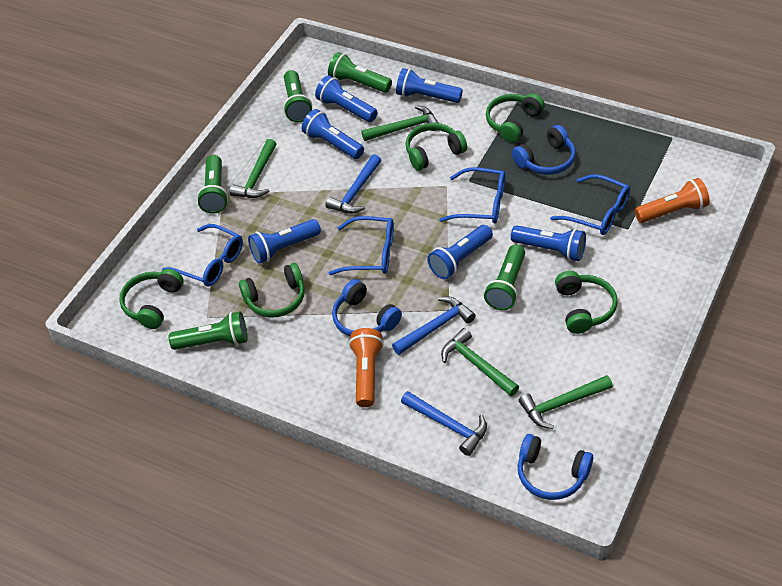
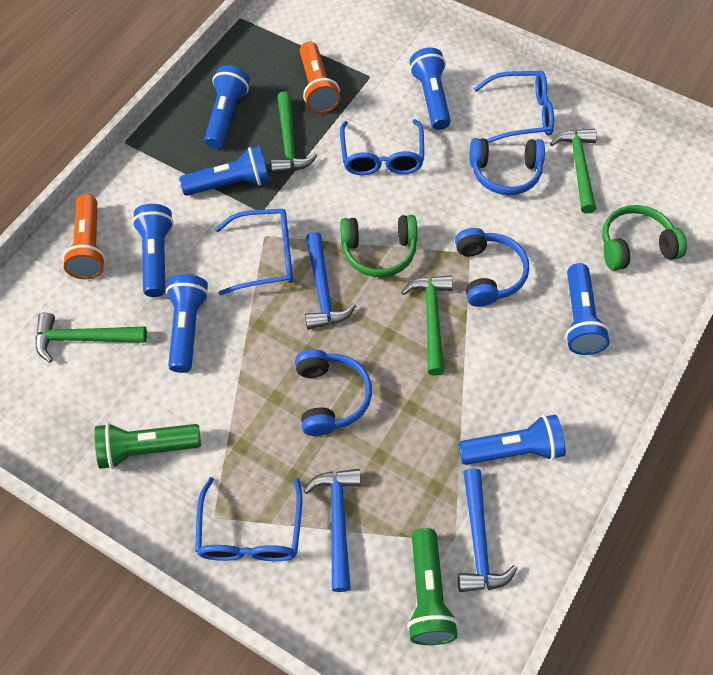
blue flashlight: 6 -> 7
green flashlight: 5 -> 2
green headphones: 5 -> 2

